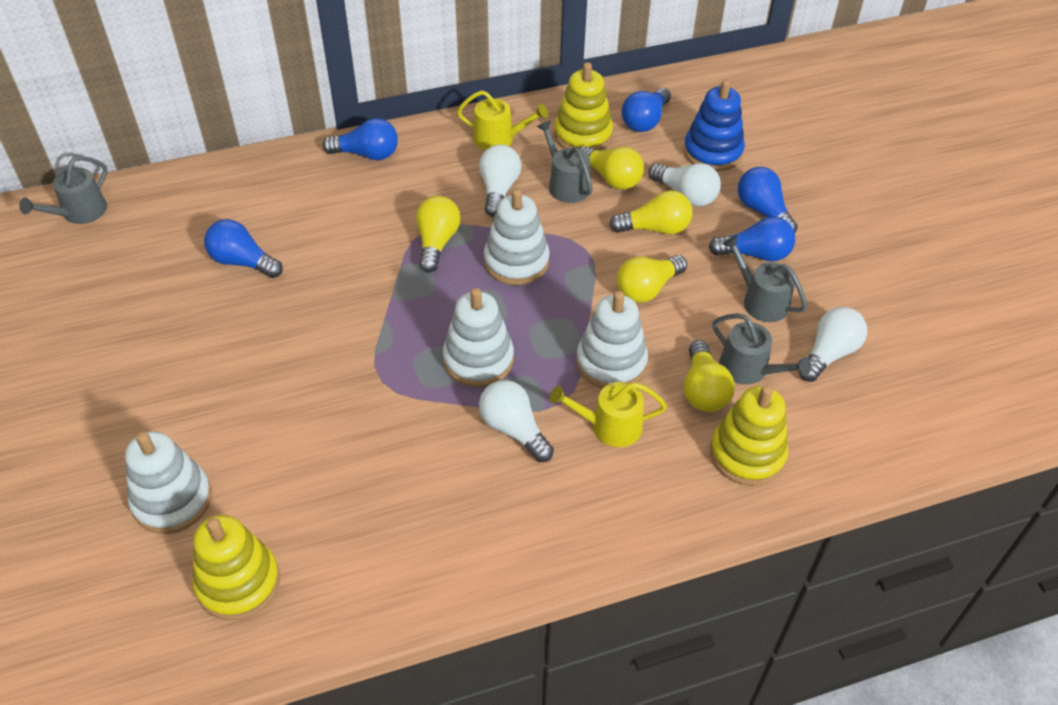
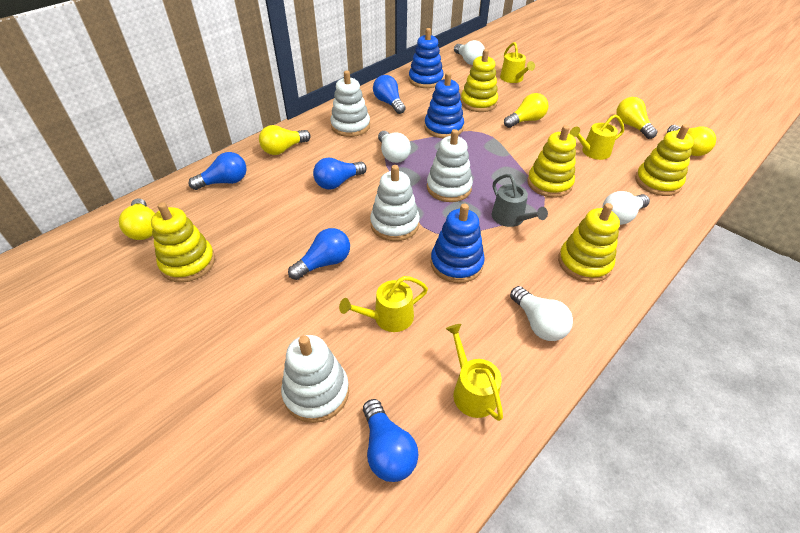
blue stacking toy: 1 -> 3
grey watering can: 4 -> 1
yellow stacking toy: 3 -> 5
yellow watering can: 2 -> 4

